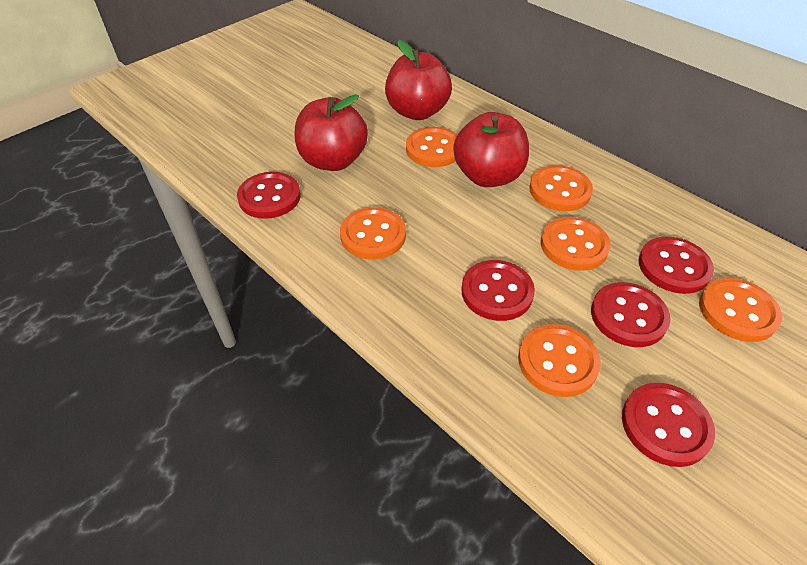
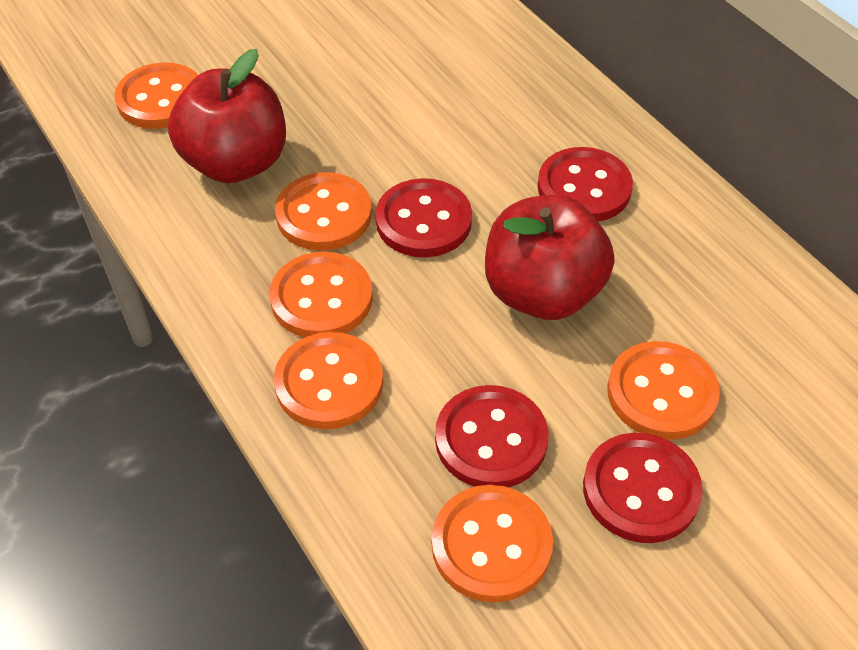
red apple: 3 -> 2
red button: 5 -> 4

